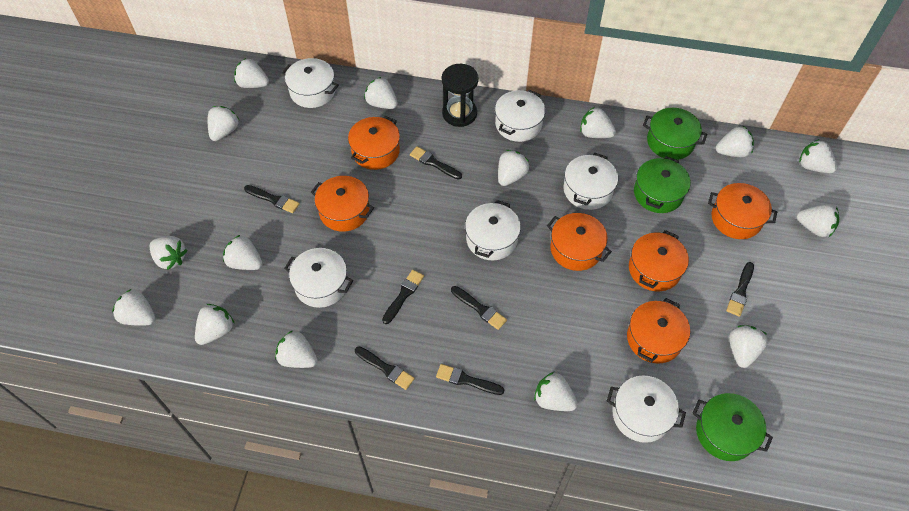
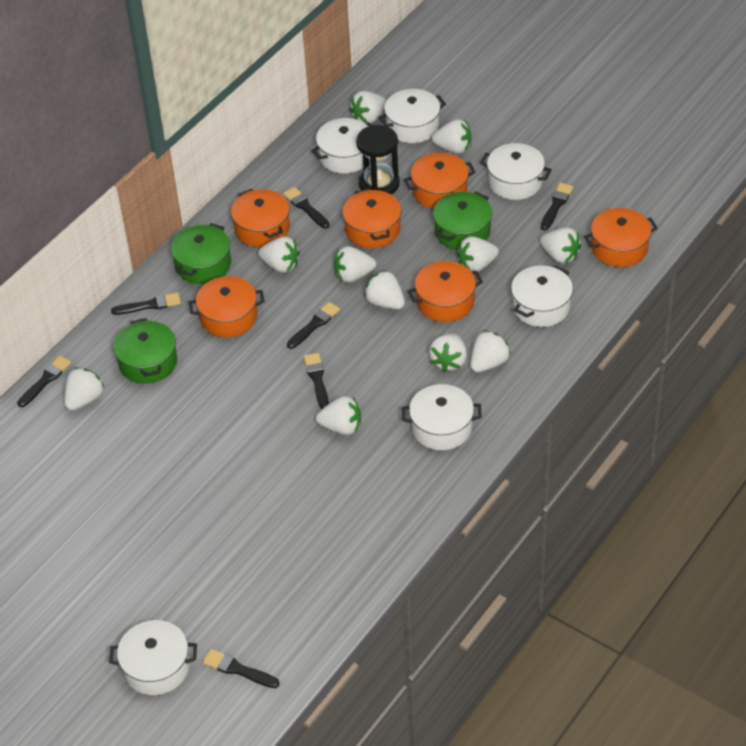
white strawberry: 15 -> 11

